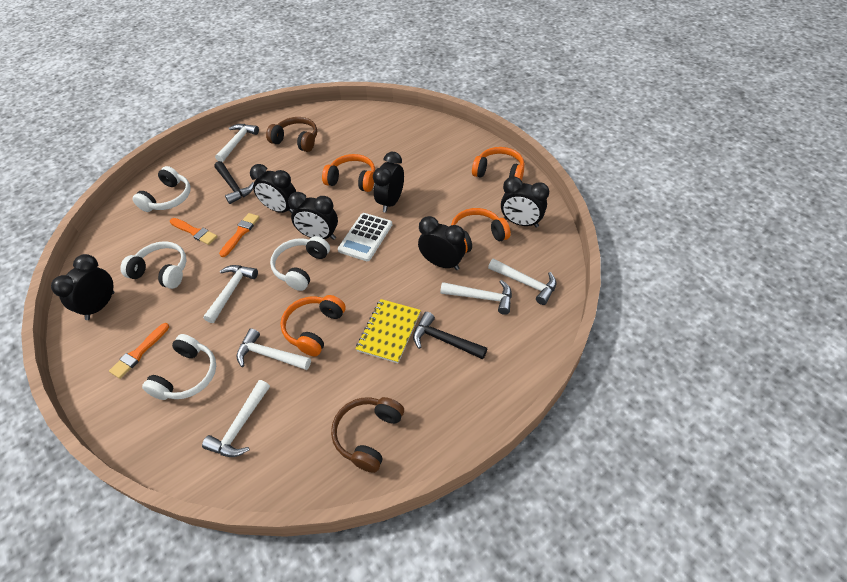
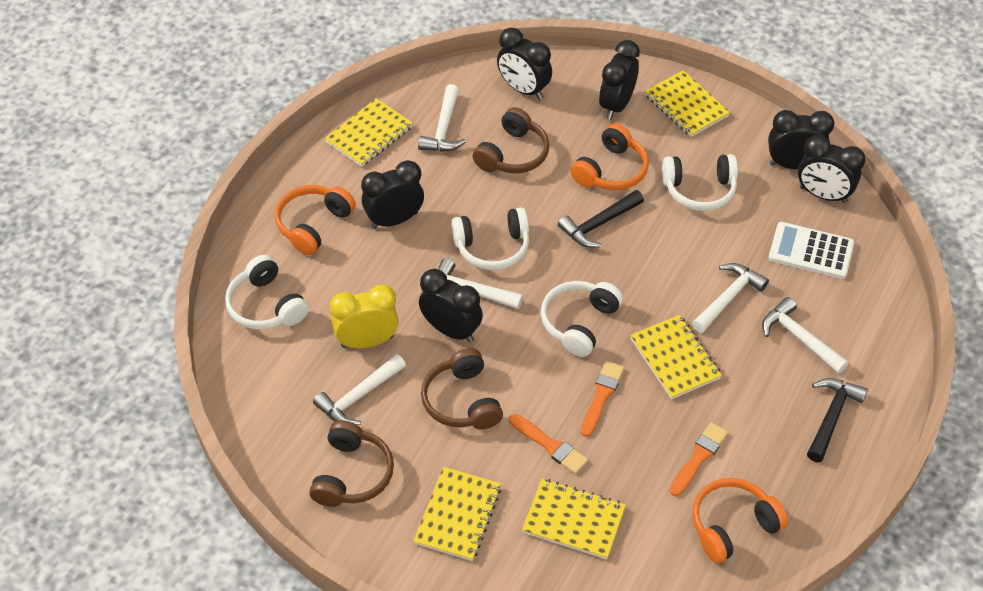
brown headphones: 2 -> 3
orange headphones: 4 -> 3
white hammer: 6 -> 5
yellow clock: 0 -> 1
yellow notebook: 1 -> 5

